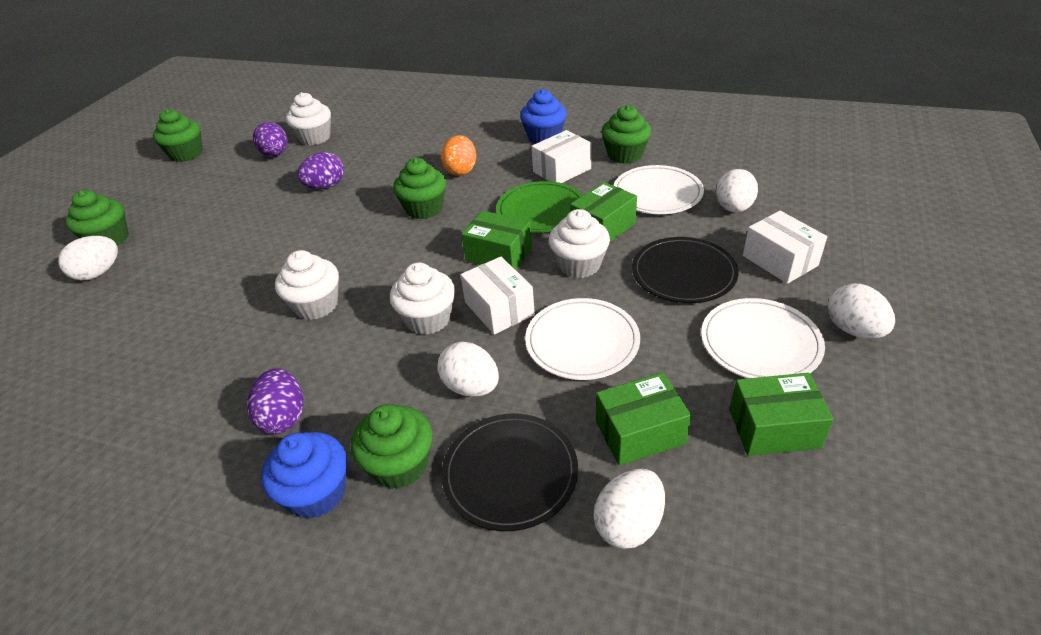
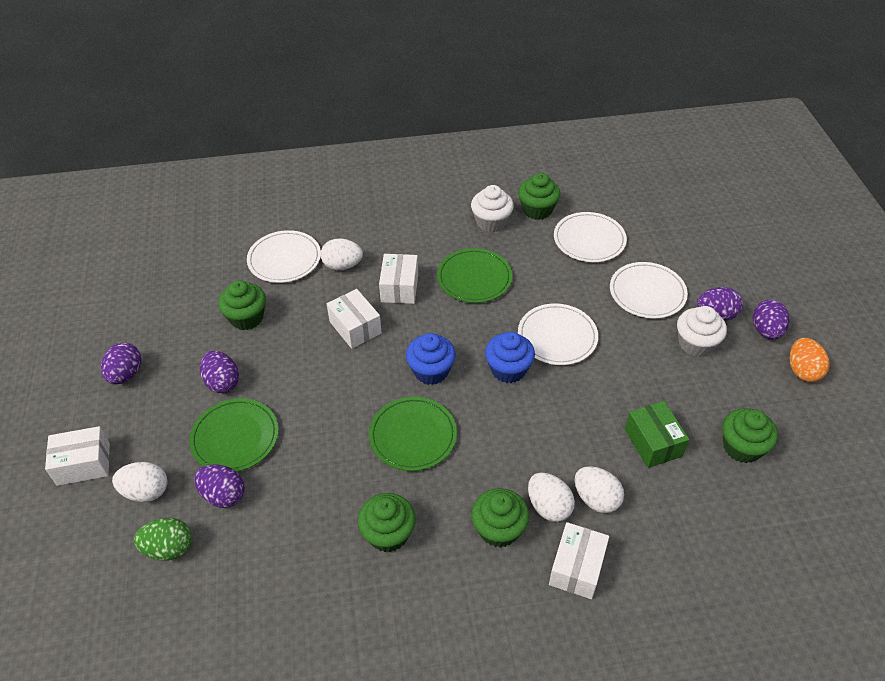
black plate: 2 -> 0
green box: 4 -> 1
green egg: 0 -> 1
green plate: 1 -> 3
purple egg: 3 -> 5
white box: 3 -> 4
white cupcake: 4 -> 2
white egg: 5 -> 4
white plate: 3 -> 4

